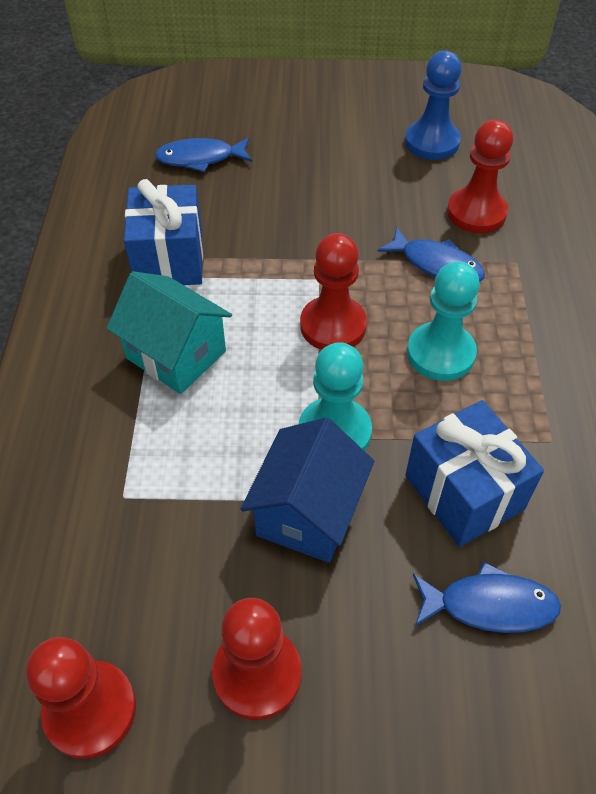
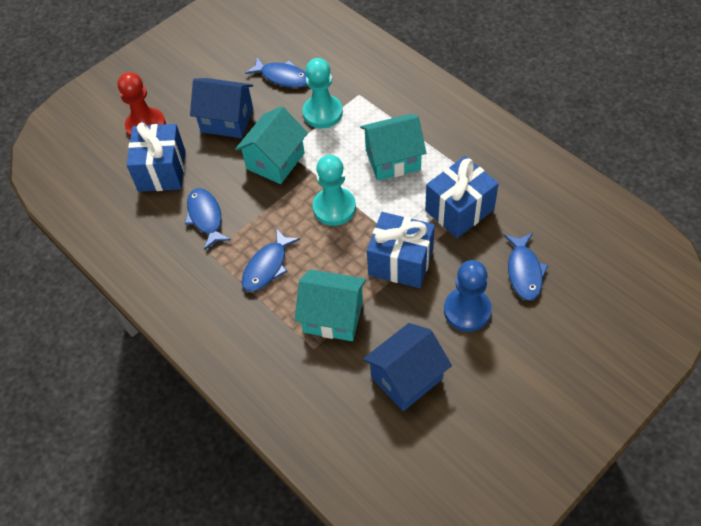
blue fish: 3 -> 4
blue gift: 2 -> 3
blue house: 1 -> 2
red pawn: 4 -> 1
turquoise house: 1 -> 3

